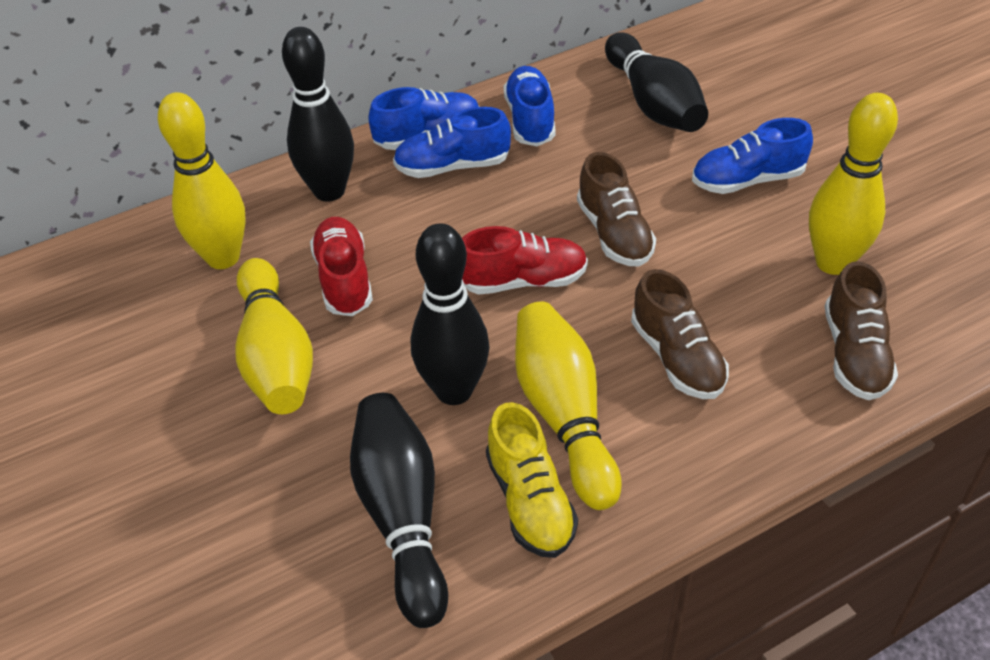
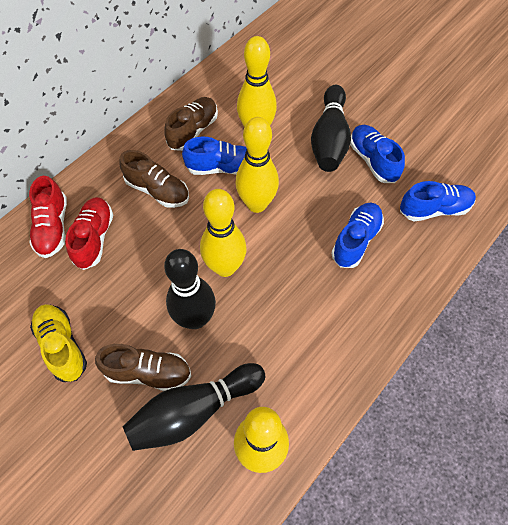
black bowling pin: 4 -> 3

